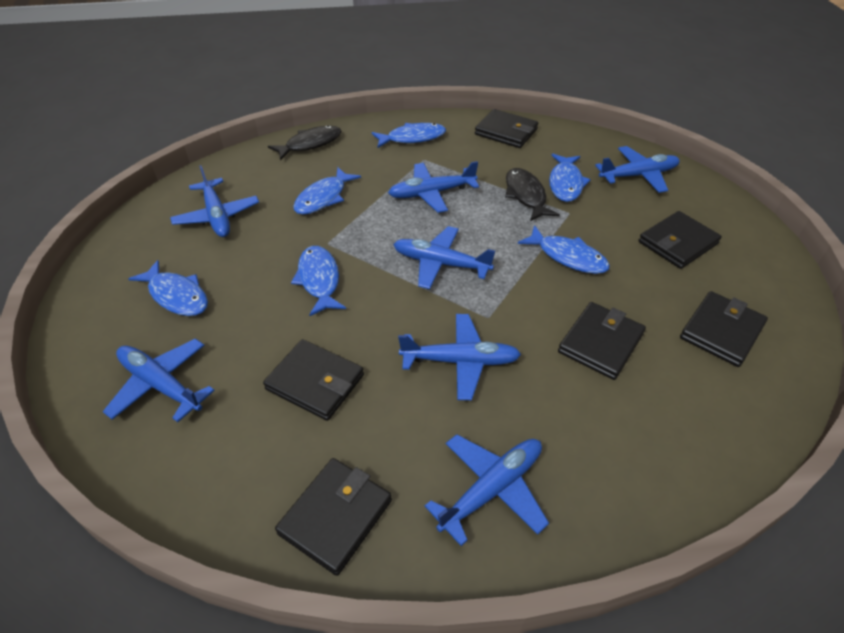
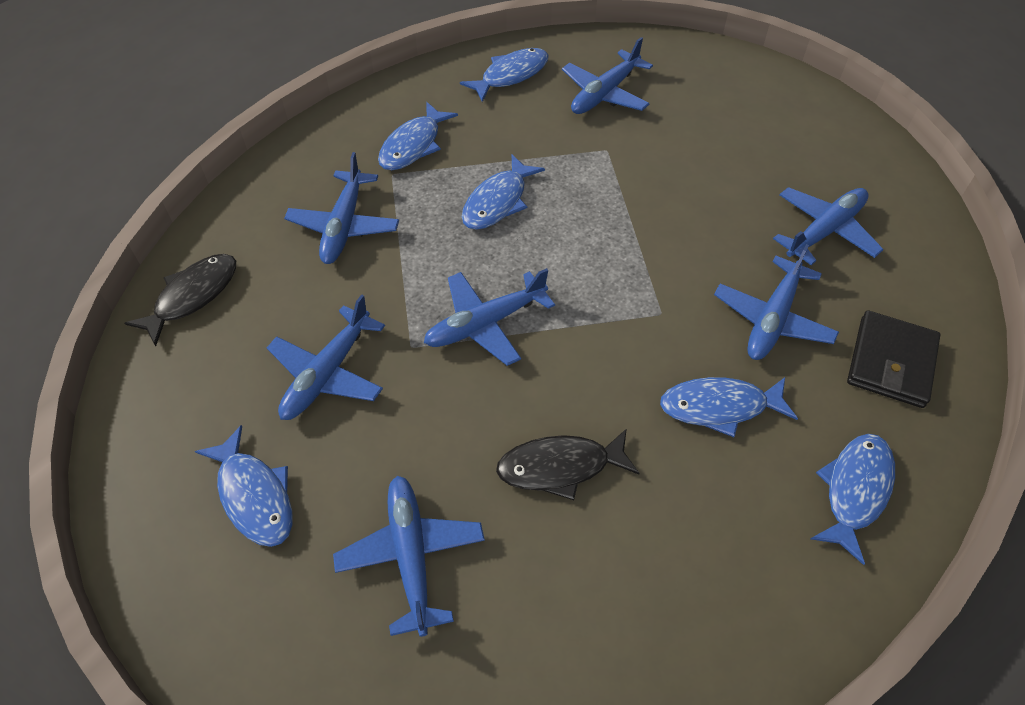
black wallet: 6 -> 1

